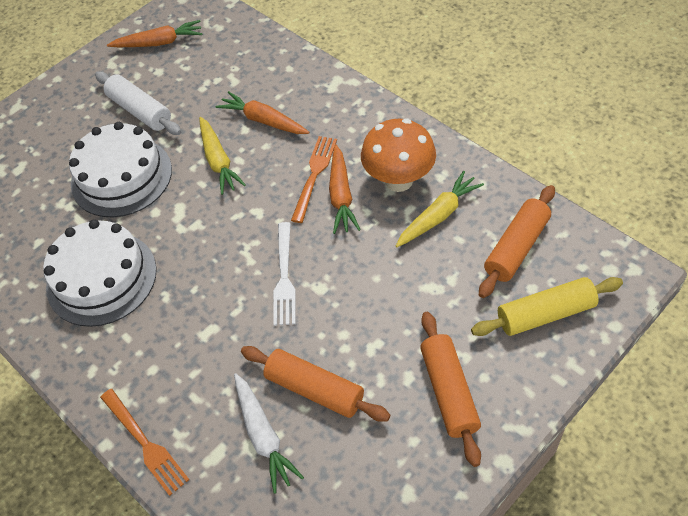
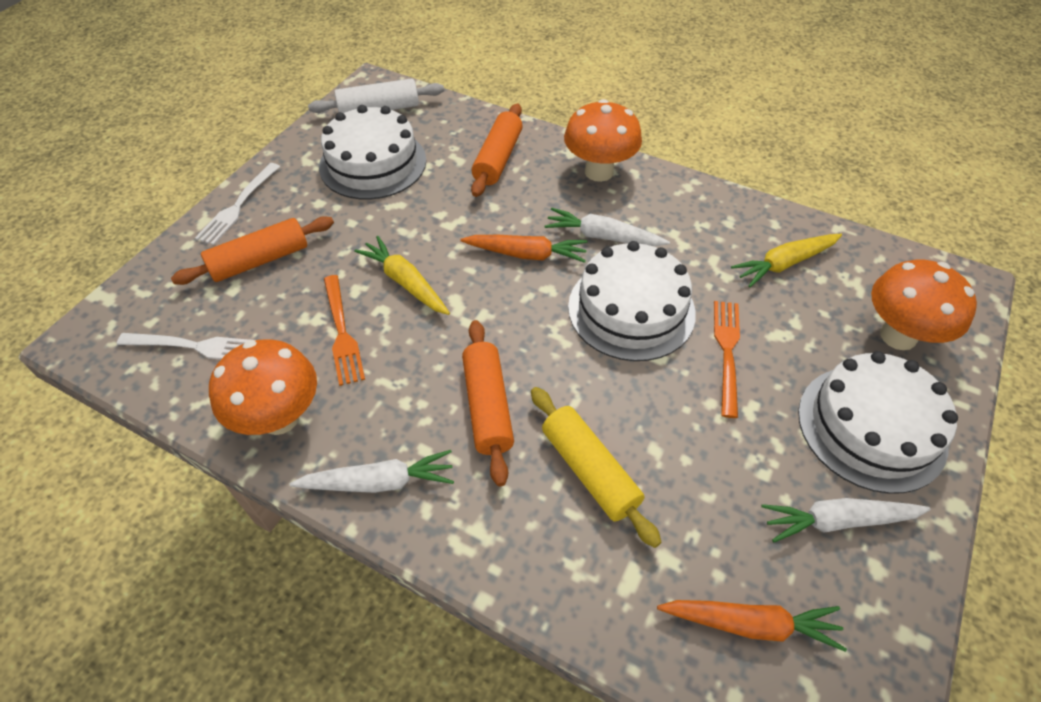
orange carrot: 3 -> 2
orange mushroom: 1 -> 3
white cake: 2 -> 3
white carrot: 1 -> 3
white fork: 1 -> 2

